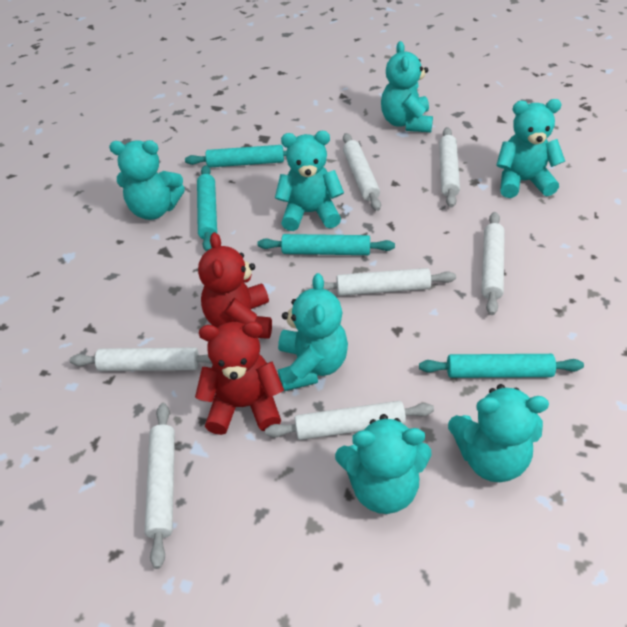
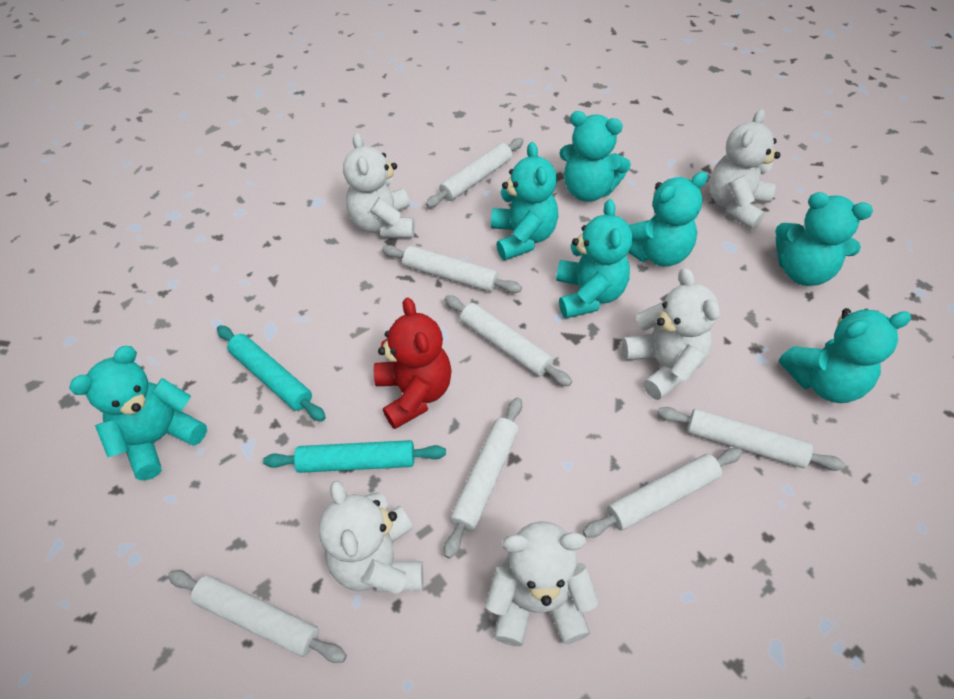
red teddy bear: 2 -> 1
turquoise rolling pin: 4 -> 2
white teddy bear: 0 -> 5

